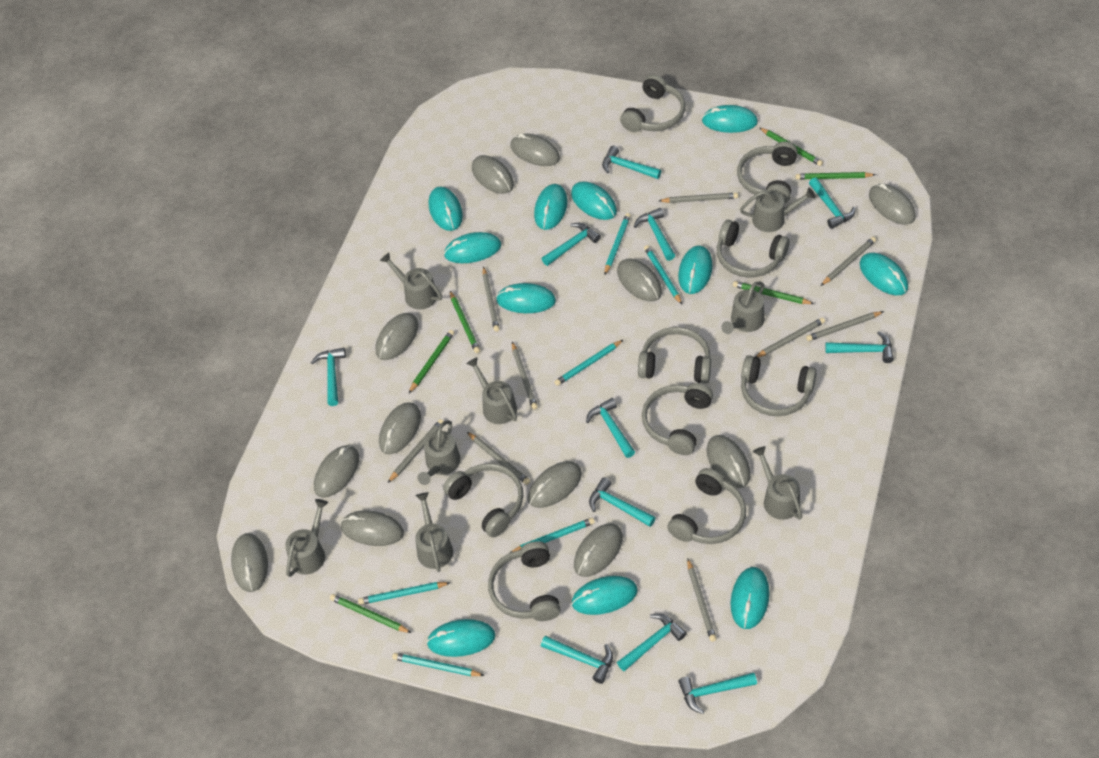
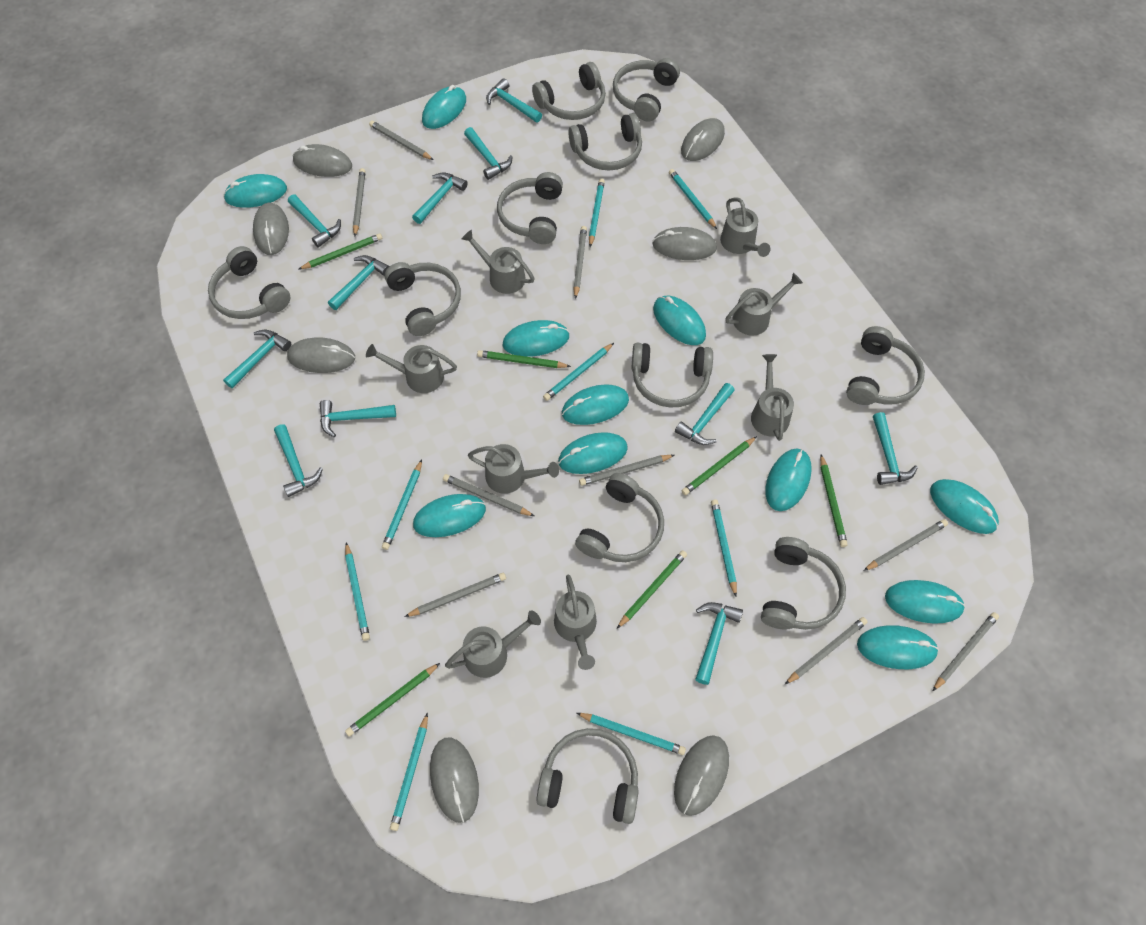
grey headphones: 9 -> 11
grey mouse: 12 -> 7
turquoise pencil: 6 -> 8

